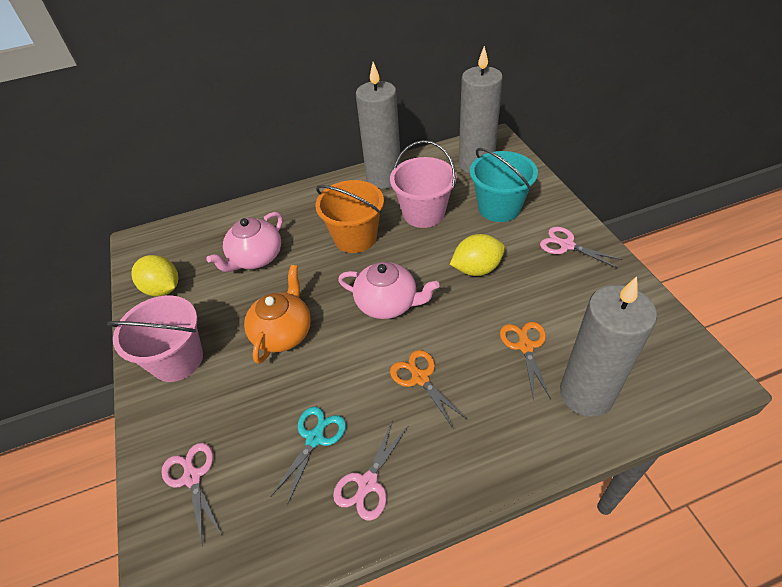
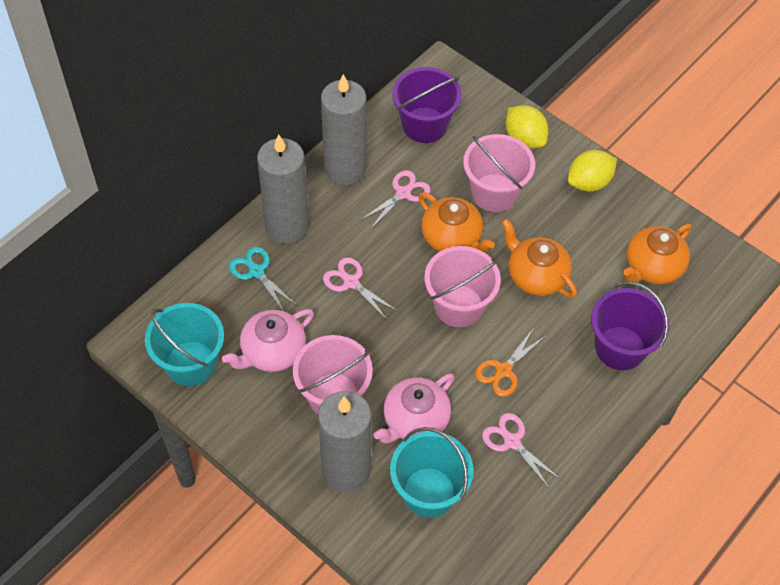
orange bucket: 1 -> 0
orange scissors: 2 -> 1
orange teapot: 1 -> 3
pink bucket: 2 -> 3
purple bucket: 0 -> 2
turquoise bucket: 1 -> 2

